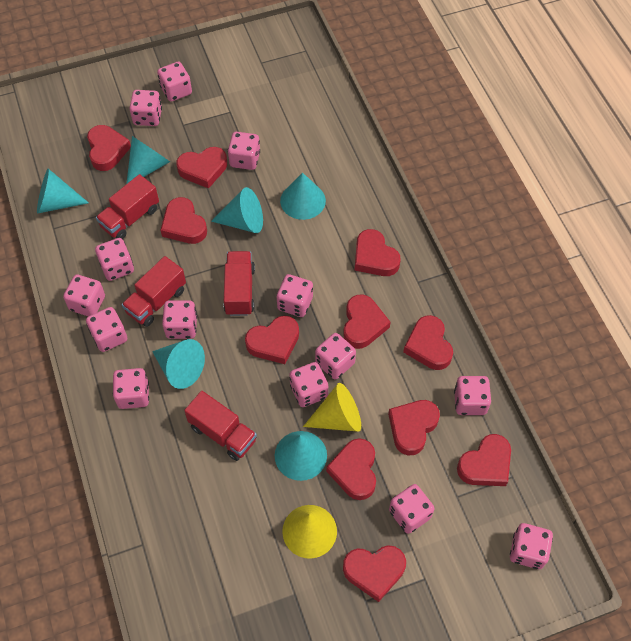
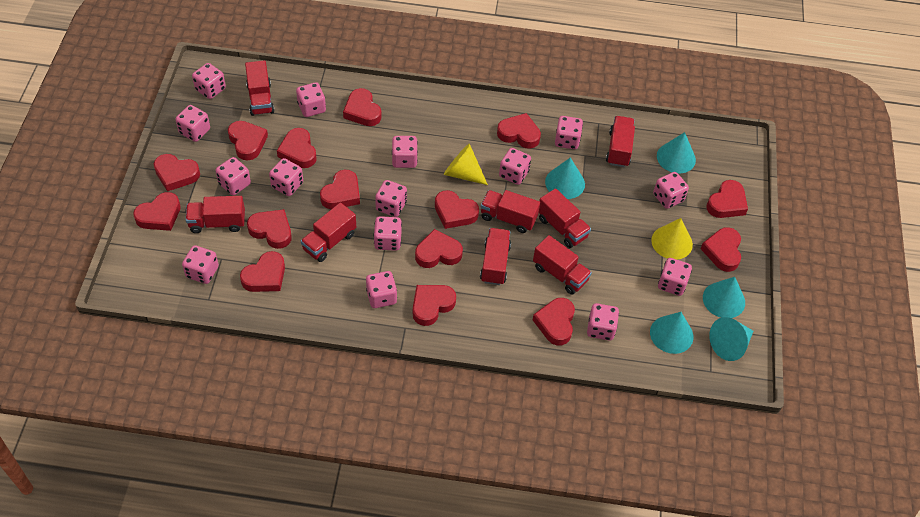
pink dice: 14 -> 15
red heart: 11 -> 15
red truck: 4 -> 8
turquoise cone: 6 -> 5

